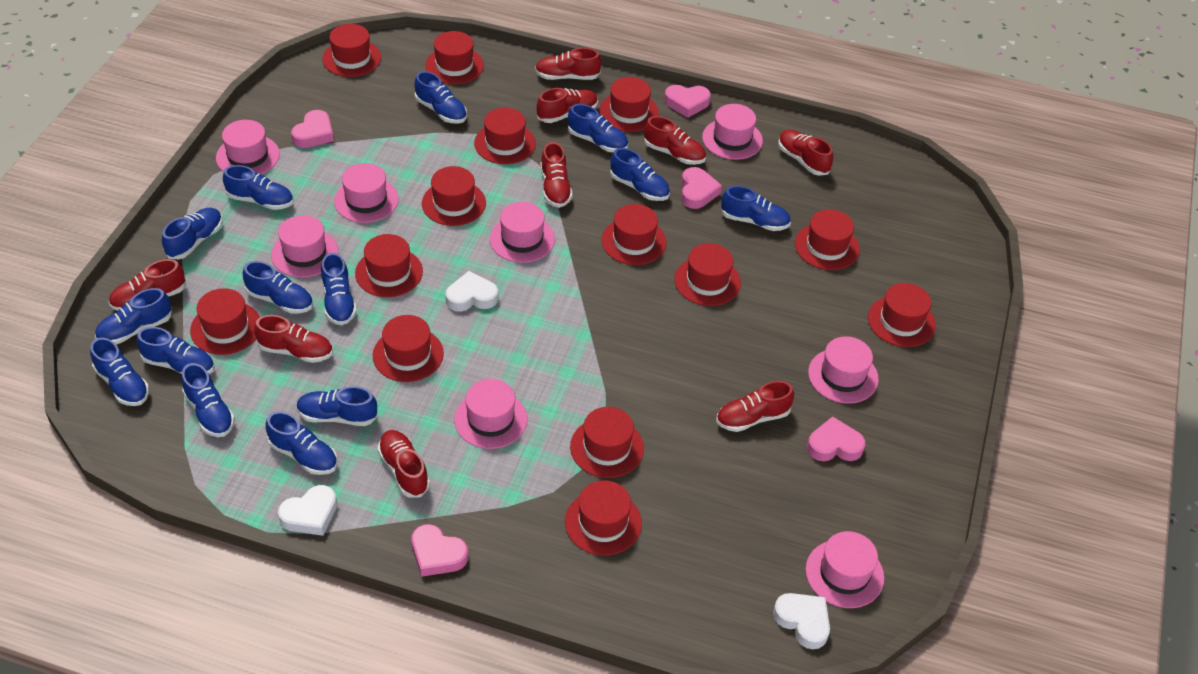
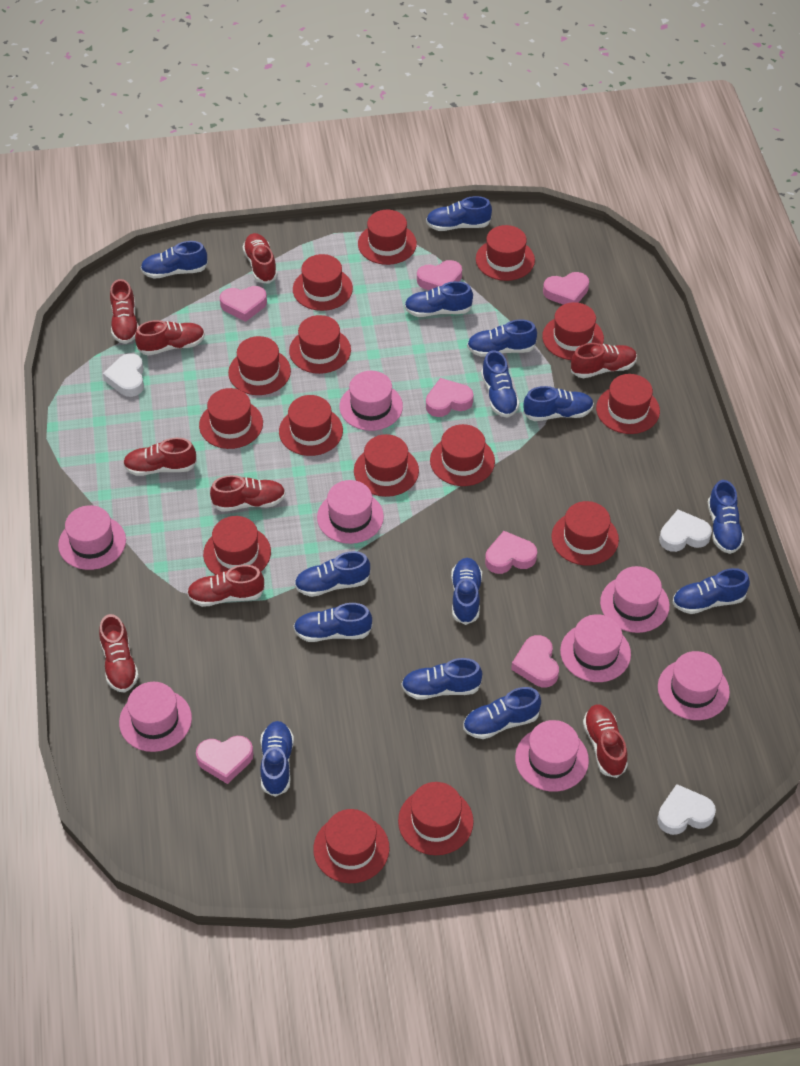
pink heart: 5 -> 7
red hat: 14 -> 15

